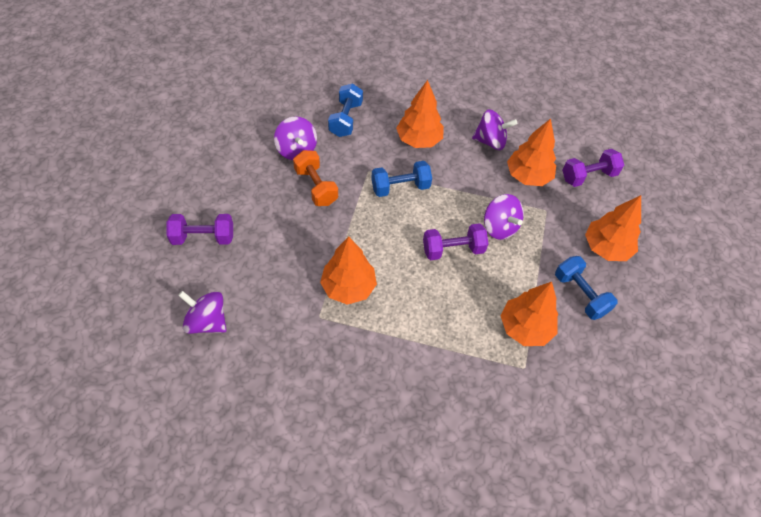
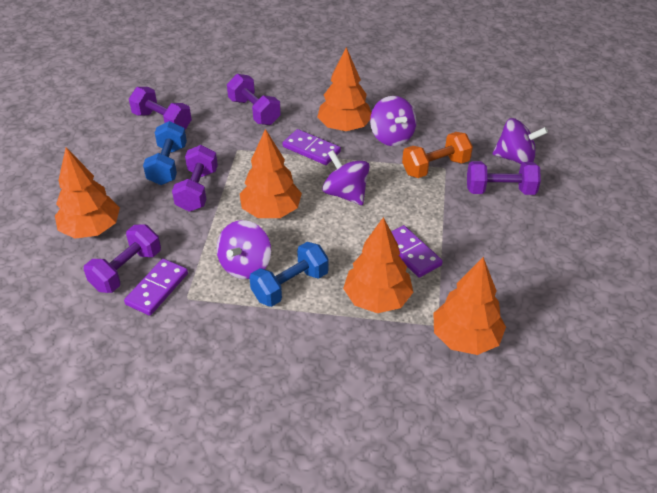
blue dumbbell: 3 -> 2
purple domino: 0 -> 3
purple dumbbell: 3 -> 5

